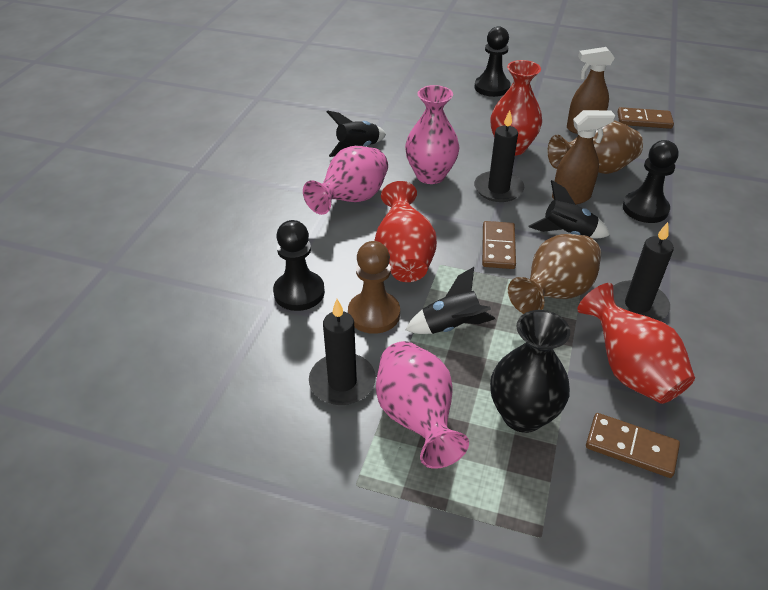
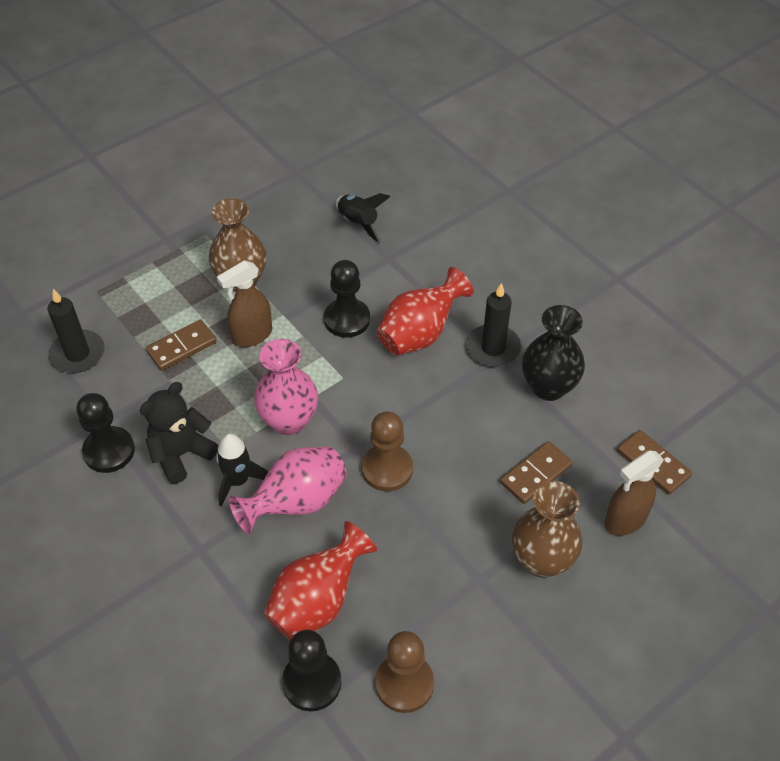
black candle: 3 -> 2
black rocket: 3 -> 2
black teddy bear: 0 -> 1
brown pawn: 1 -> 2
pink vase: 3 -> 2
red vase: 3 -> 2

